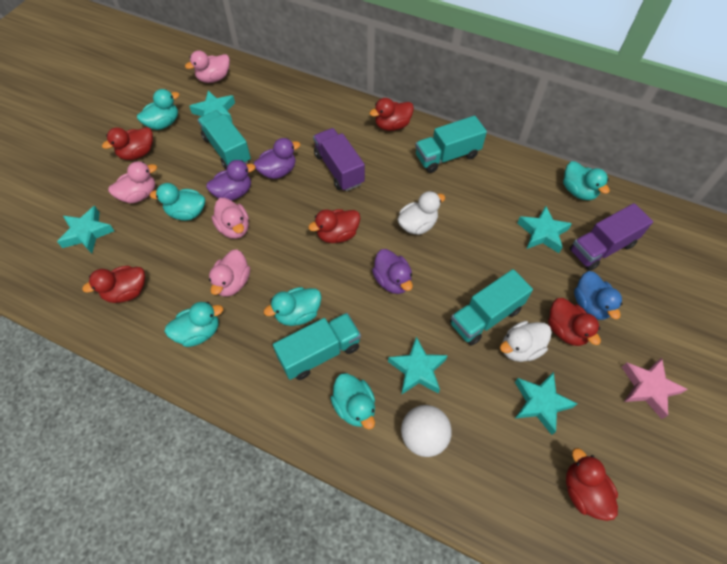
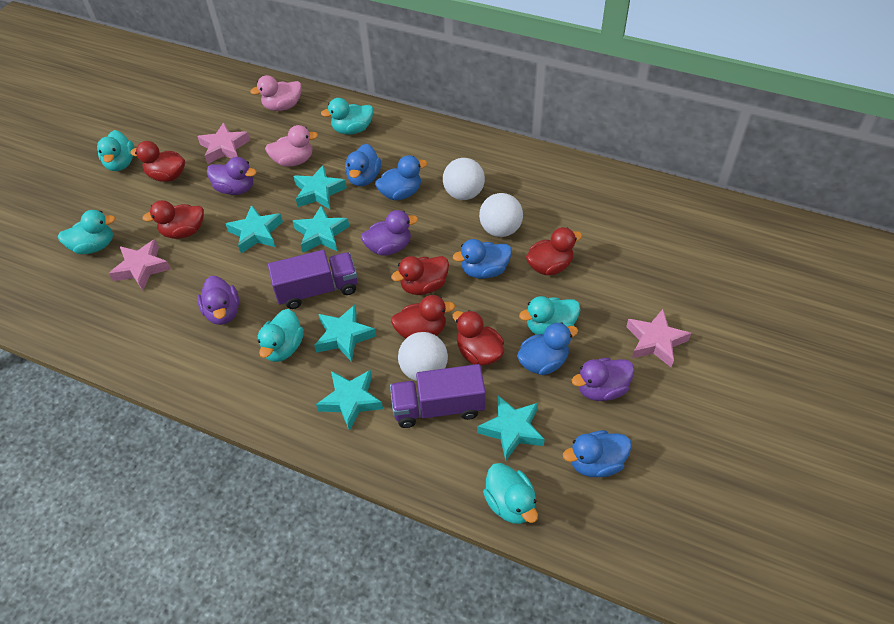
blue duck: 1 -> 5
pink duck: 4 -> 2
pink star: 1 -> 3
purple duck: 3 -> 4
turquoise star: 5 -> 6
turquoise truck: 4 -> 0
white ball: 1 -> 3
white duck: 2 -> 0

